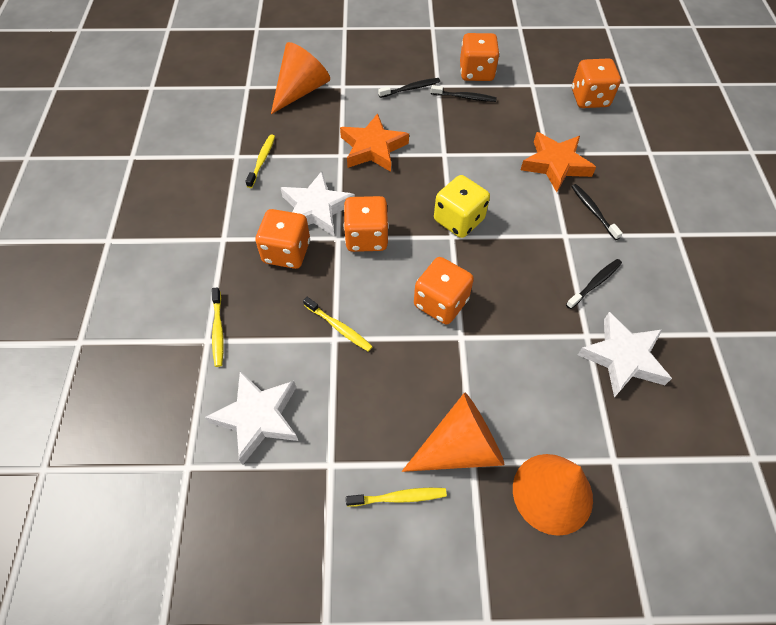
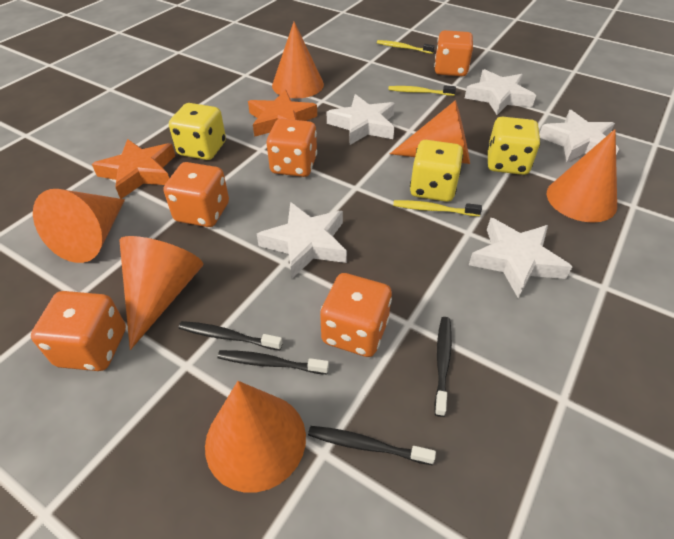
orange cone: 3 -> 6
white star: 3 -> 5
yellow dice: 1 -> 3
yellow toothbrush: 4 -> 3

